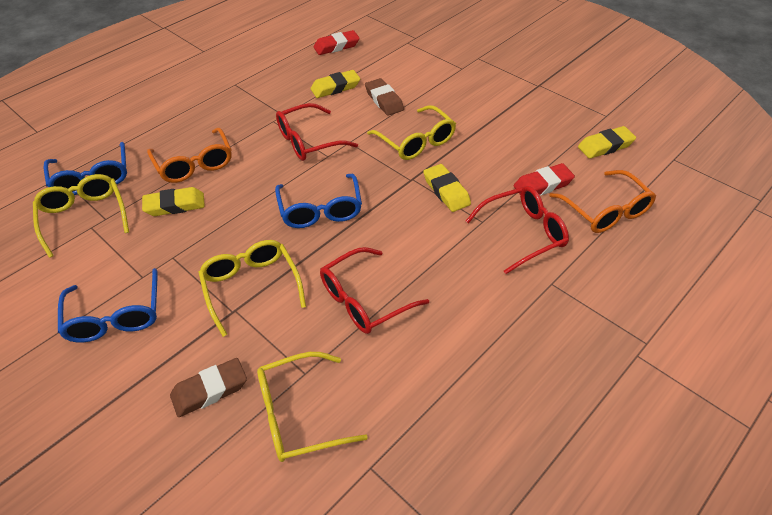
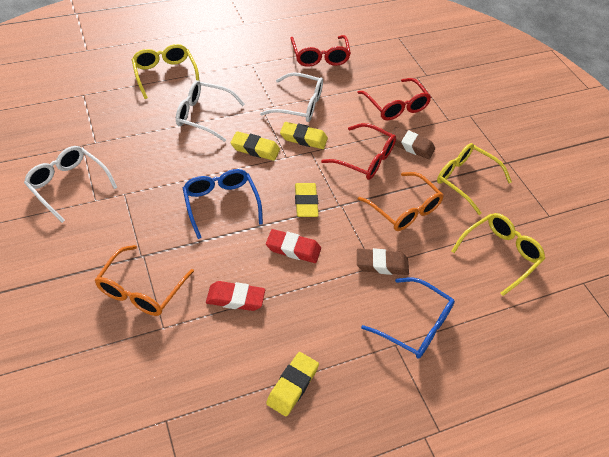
blue glasses: 3 -> 2
white glasses: 0 -> 3
yellow glasses: 4 -> 3

